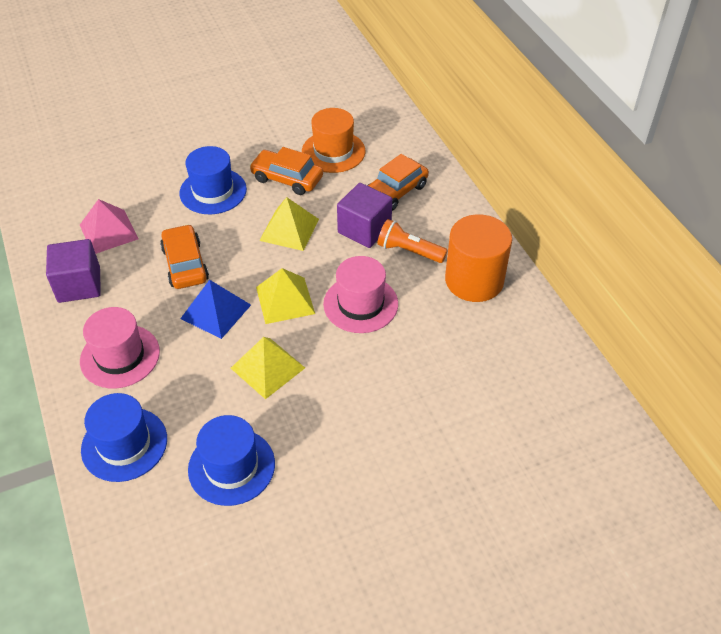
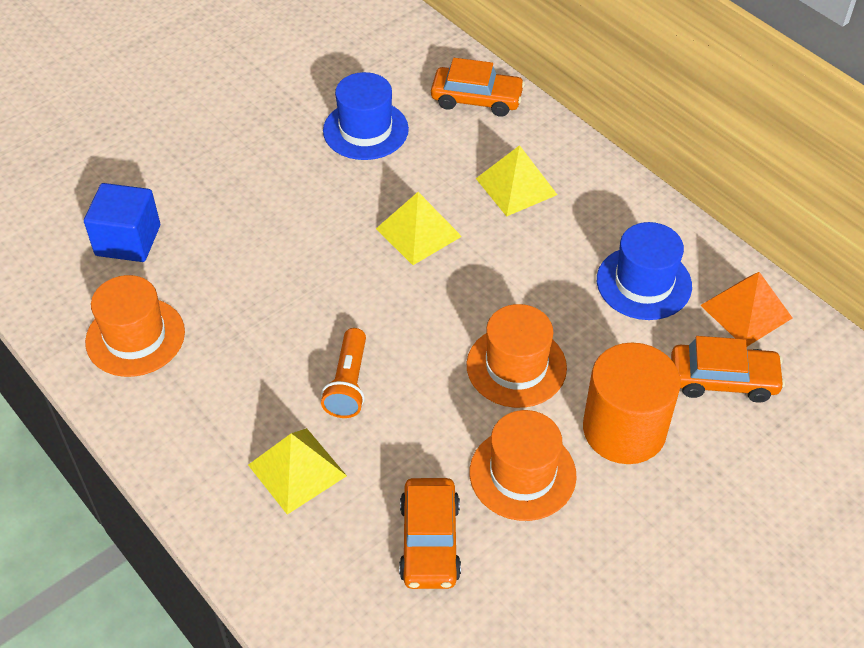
blue cube: 0 -> 1
blue hat: 3 -> 2
blue pyramid: 1 -> 0
orange hat: 1 -> 3
orange pyramid: 0 -> 1
pink hat: 2 -> 0
pink pyramid: 1 -> 0
purple cube: 2 -> 0

